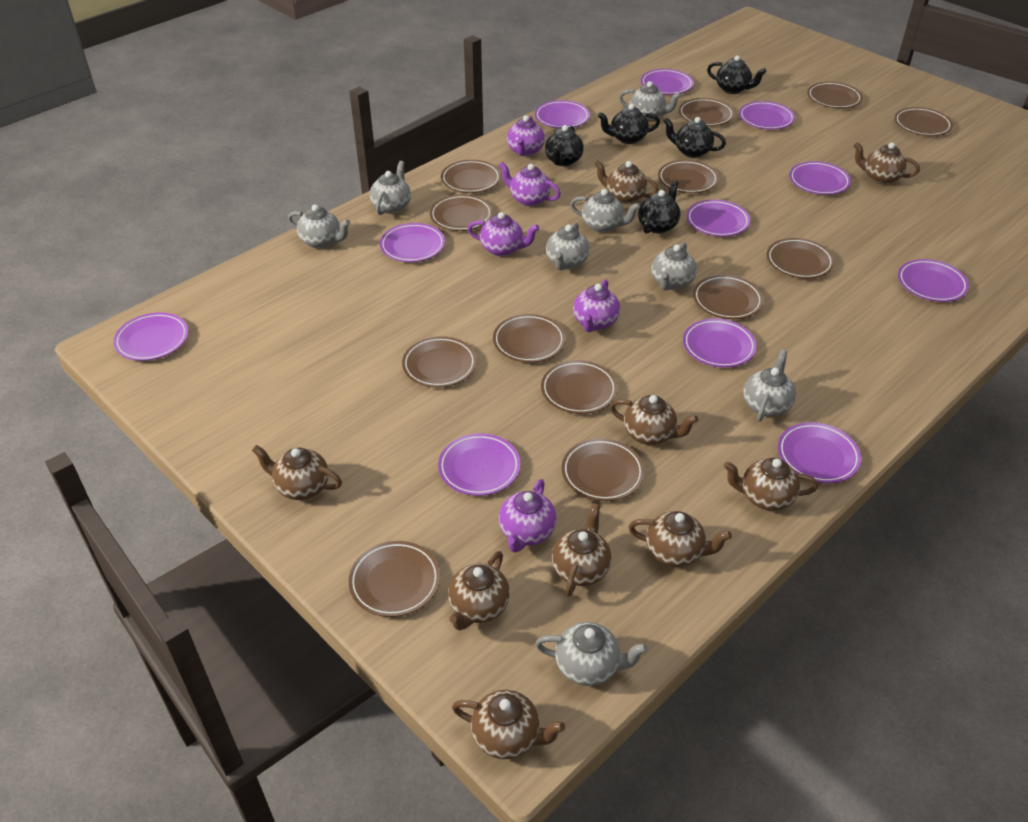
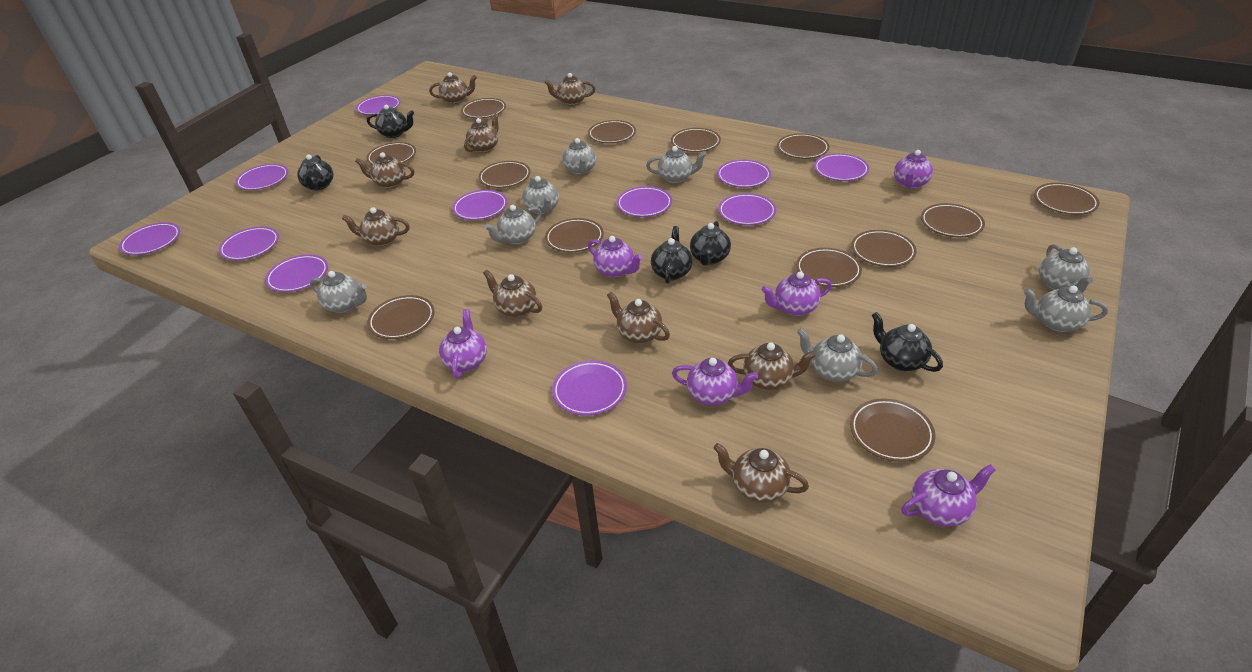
purple teapot: 5 -> 6

